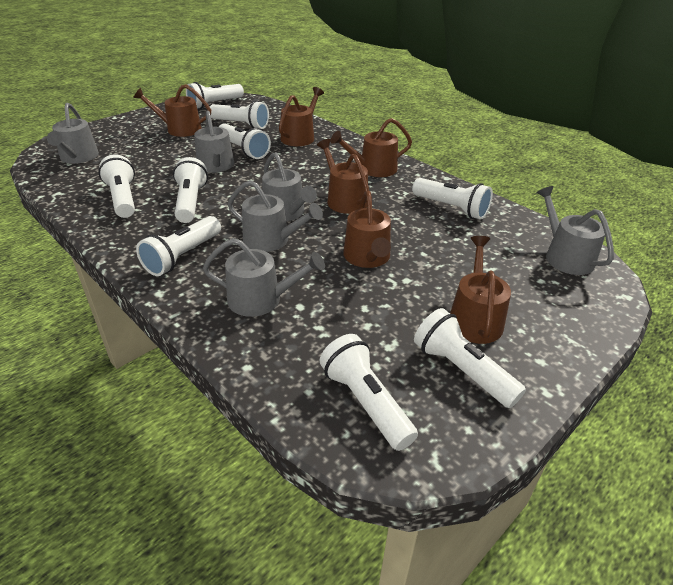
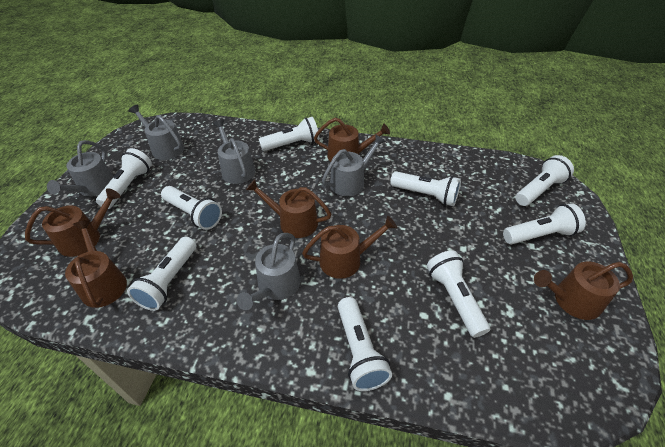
grey watering can: 6 -> 5

